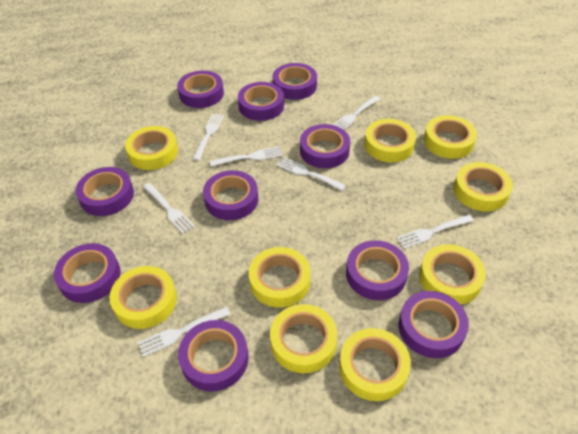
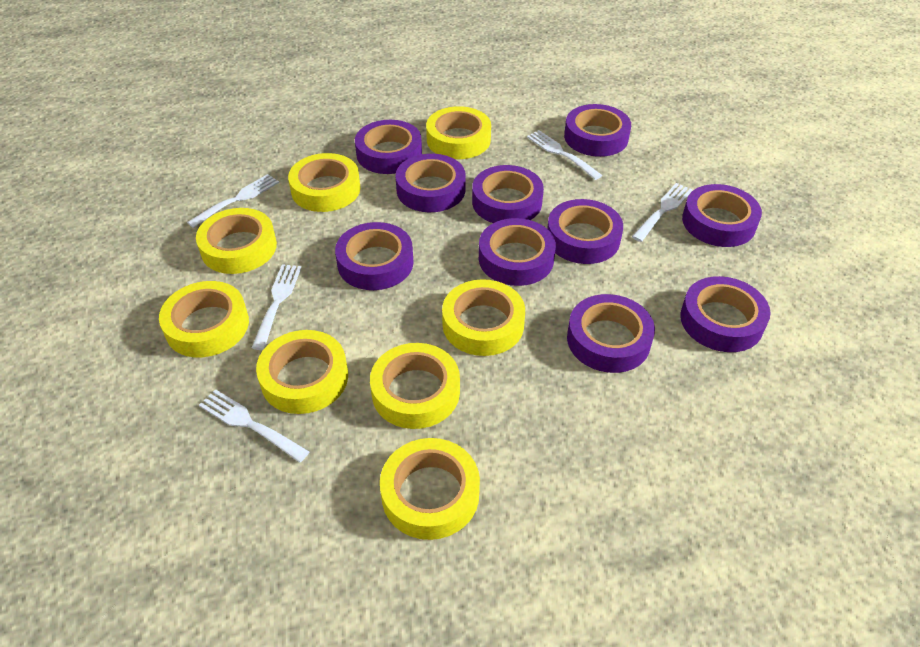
white fork: 7 -> 5
yellow tape: 9 -> 8

